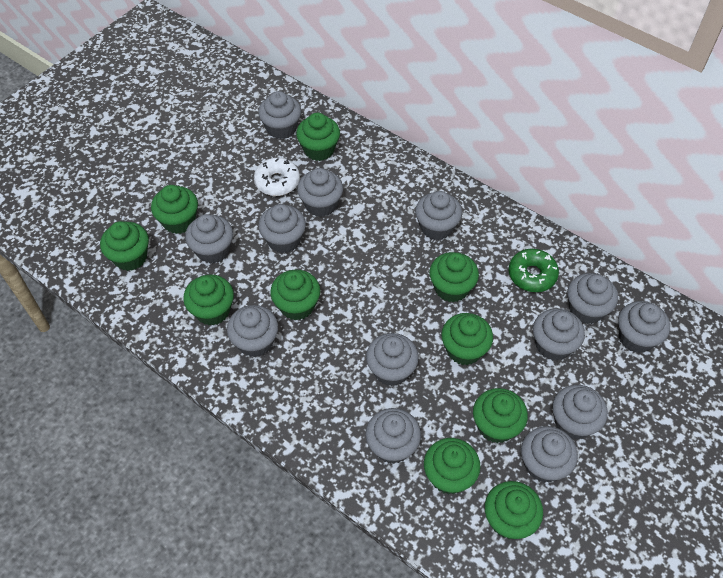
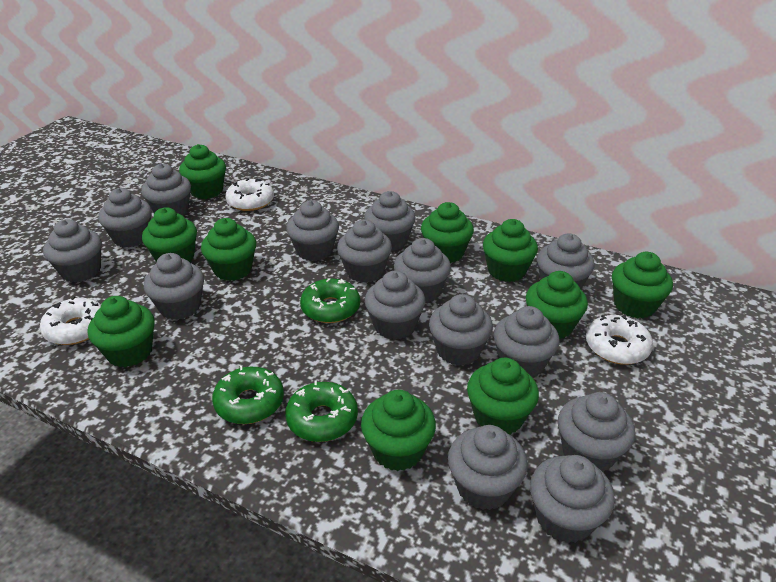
green donut: 1 -> 3
grey cupcake: 13 -> 15
white donut: 1 -> 3

